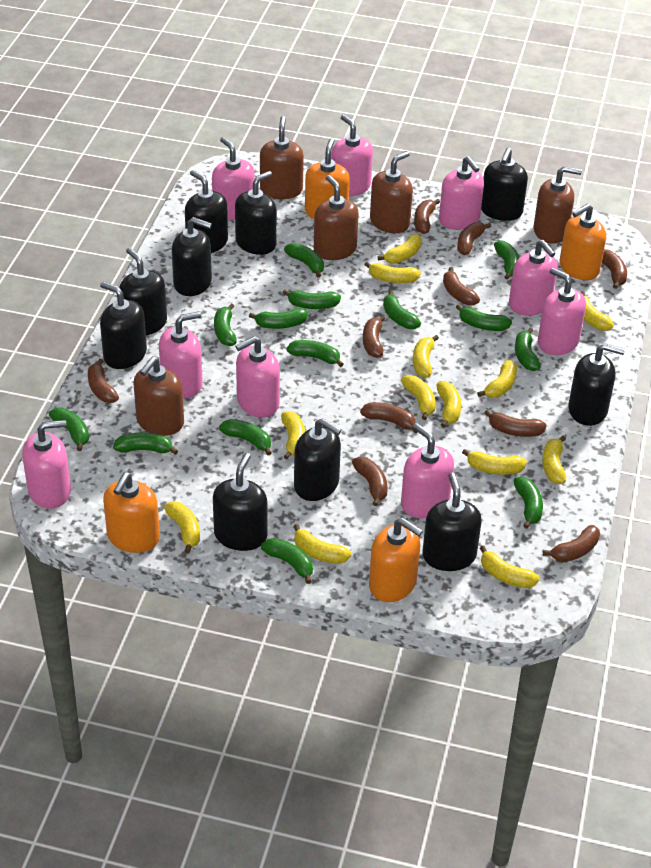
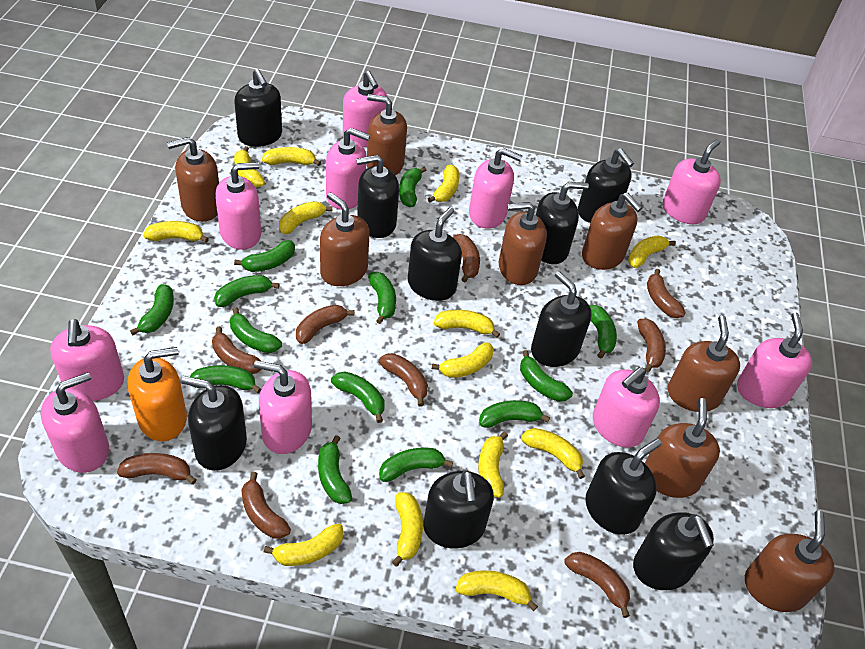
brown banana: 10 -> 9
brown soap dispenser: 5 -> 8
green banana: 14 -> 13
orange soap dispenser: 4 -> 1
pink soap dispenser: 9 -> 10

